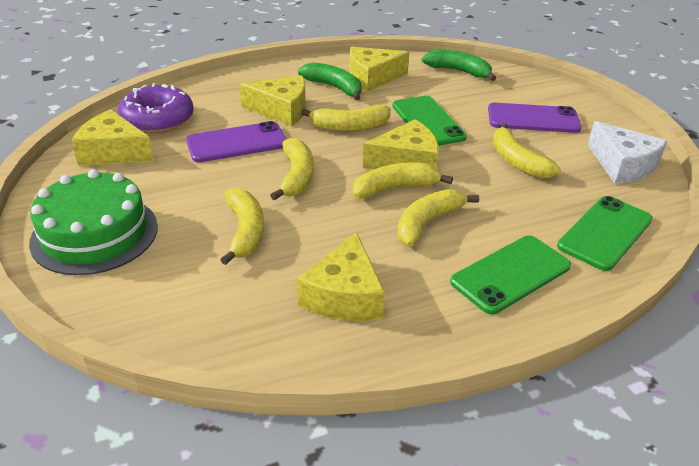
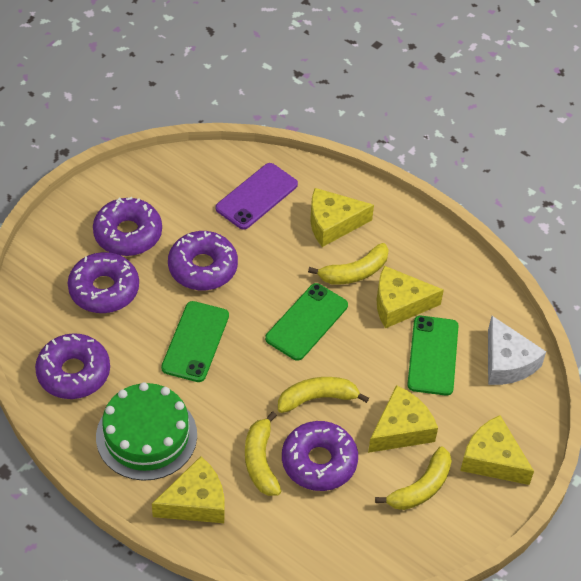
green banana: 2 -> 0
purple donut: 1 -> 5
purple phone: 2 -> 1
yellow banana: 6 -> 4

